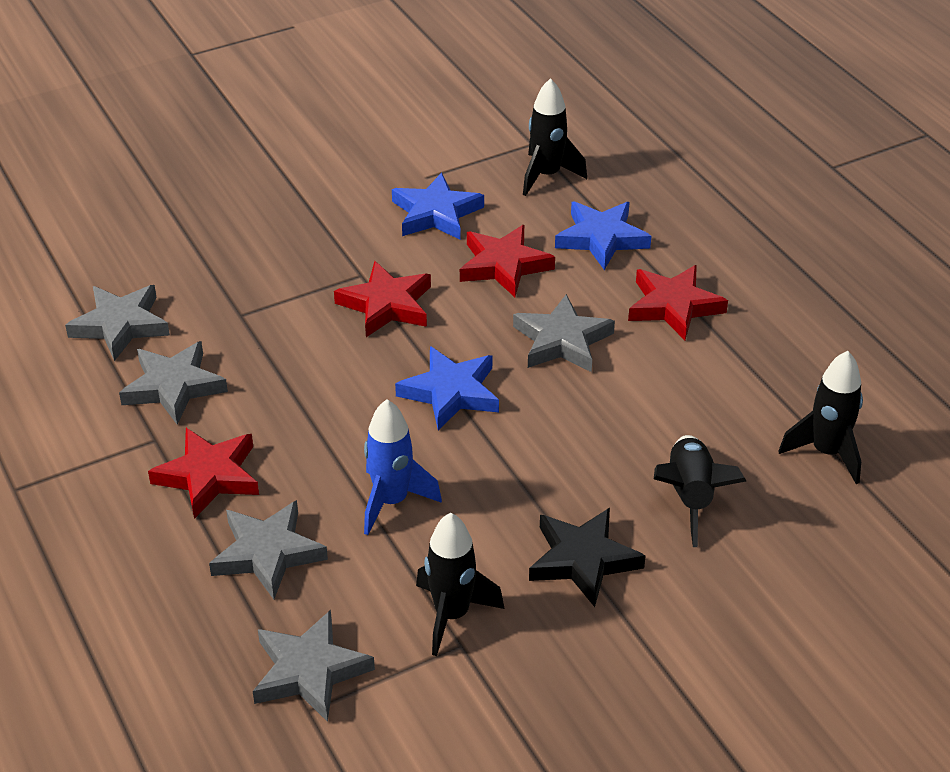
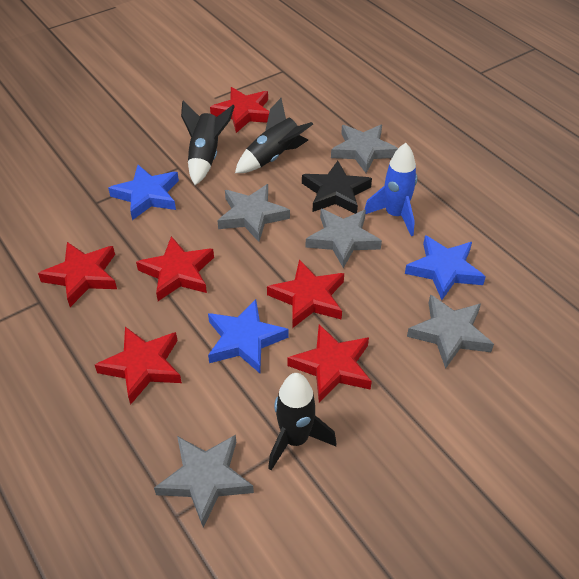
black rocket: 4 -> 3
red star: 4 -> 6

